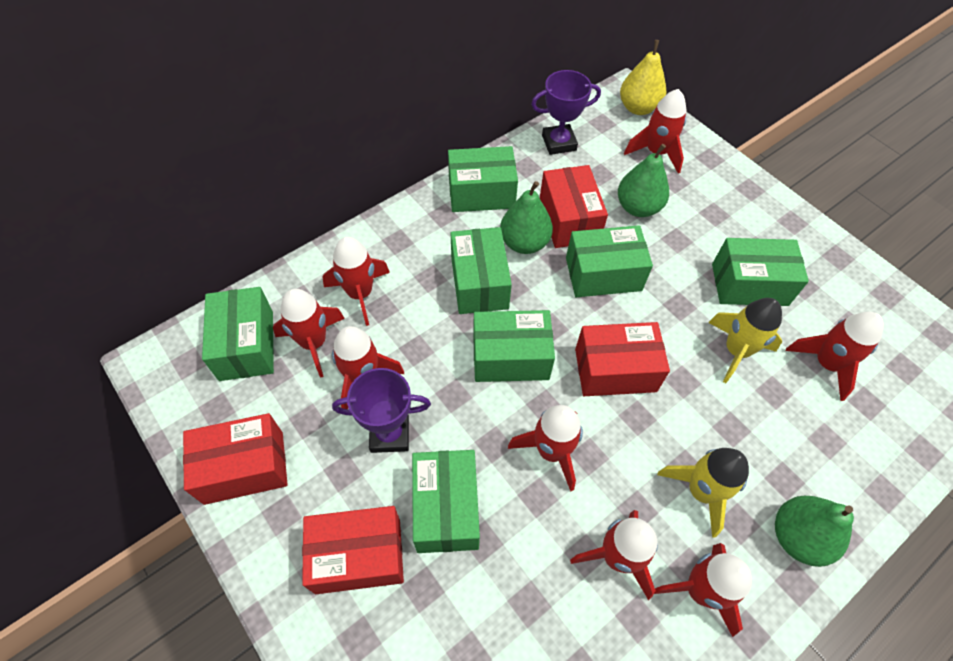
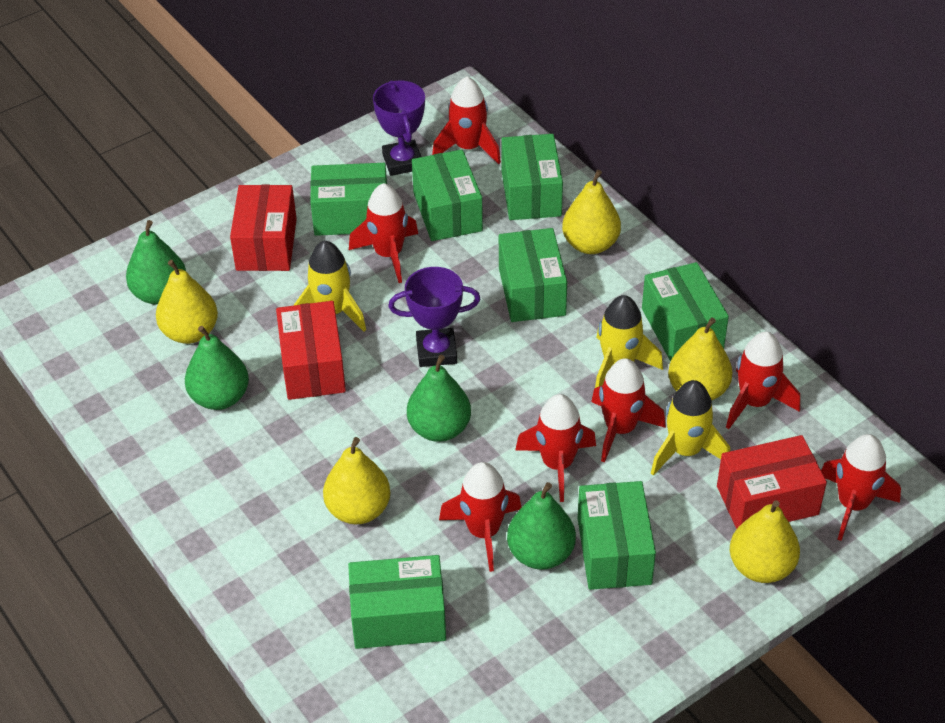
green pear: 3 -> 4
red box: 4 -> 3
red rocket: 8 -> 7
yellow pear: 1 -> 5
yellow rocket: 2 -> 3

